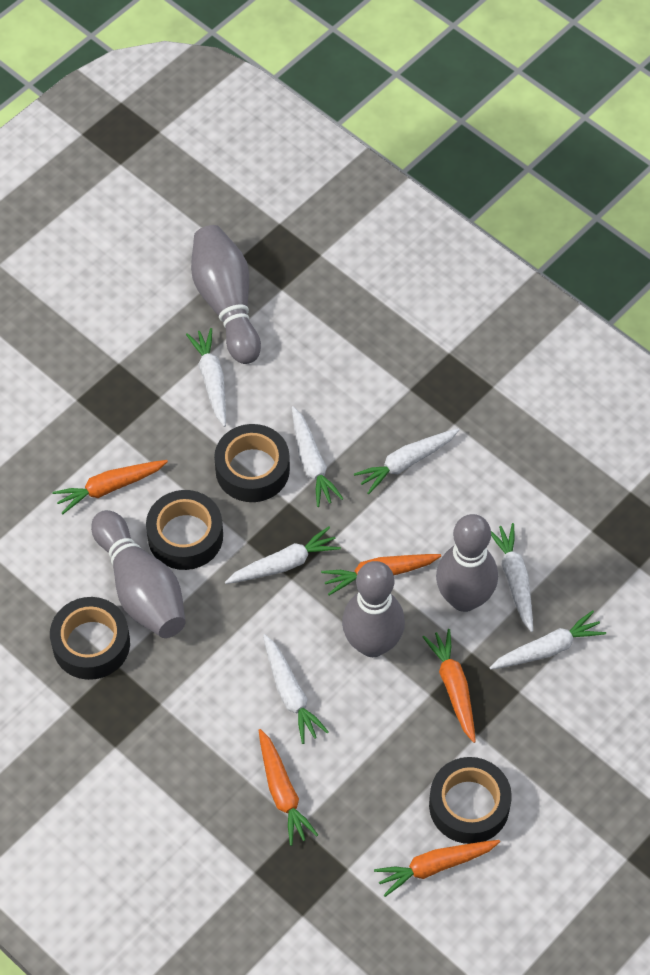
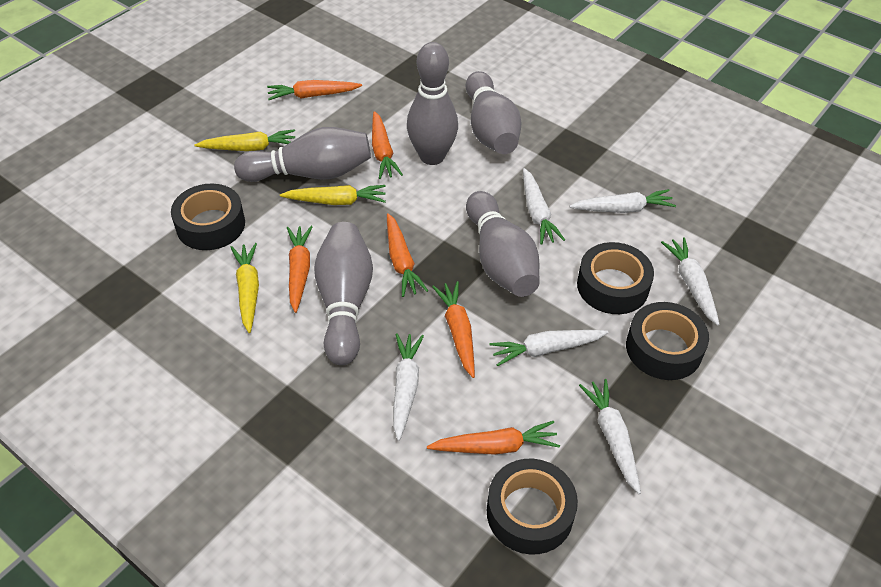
grey bowling pin: 4 -> 5
orange carrot: 5 -> 6
white carrot: 7 -> 6
yellow carrot: 0 -> 3

